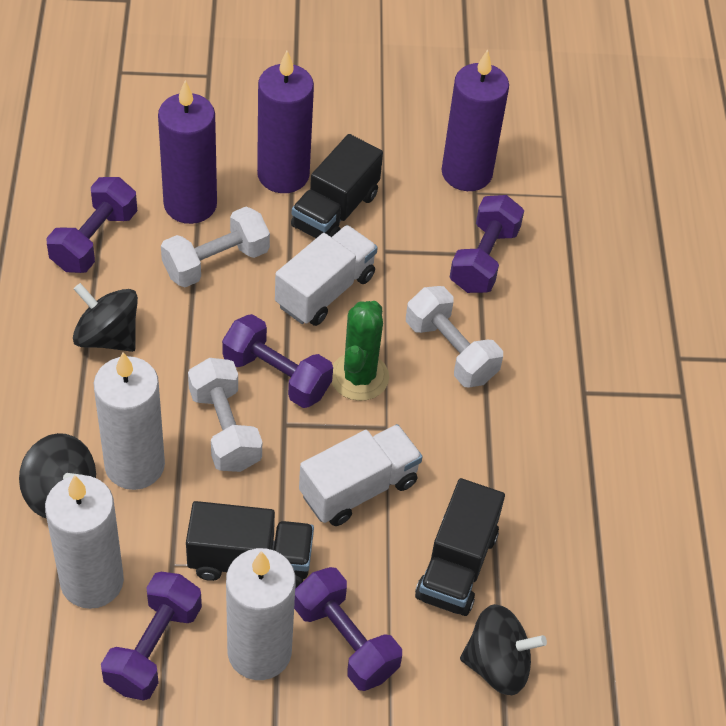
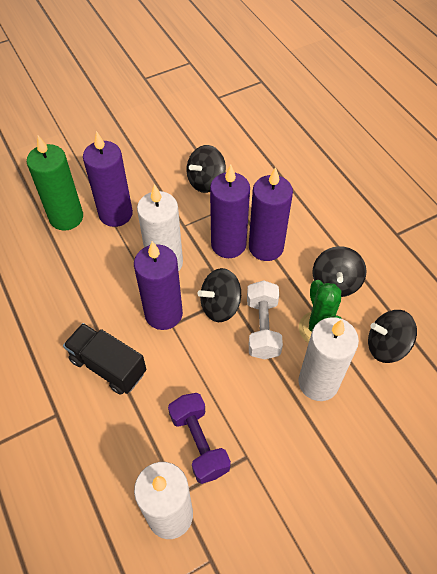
black spinning top: 3 -> 4
black truck: 3 -> 1
green candle: 0 -> 1
purple candle: 3 -> 4
purple dumbbell: 5 -> 1
white dumbbell: 3 -> 1
white truck: 2 -> 0

